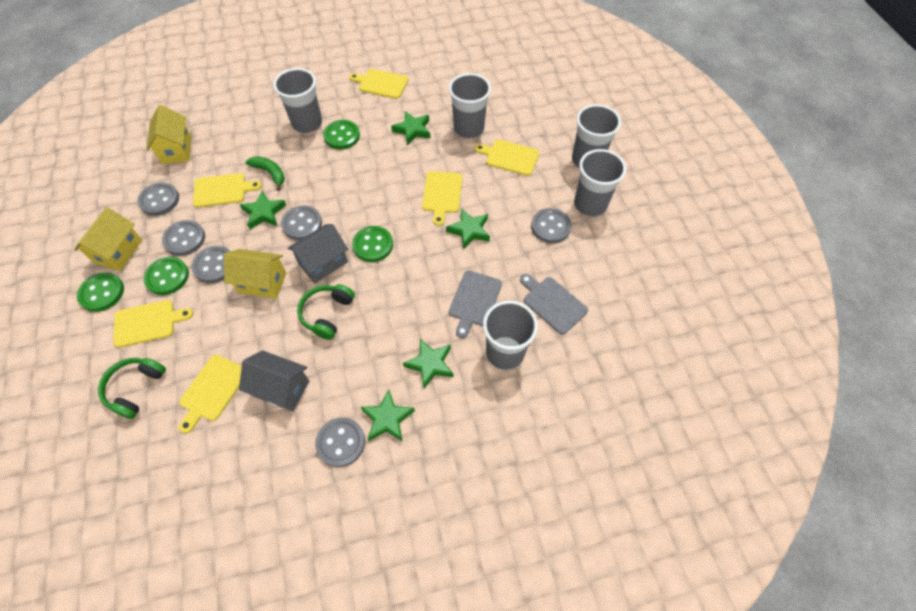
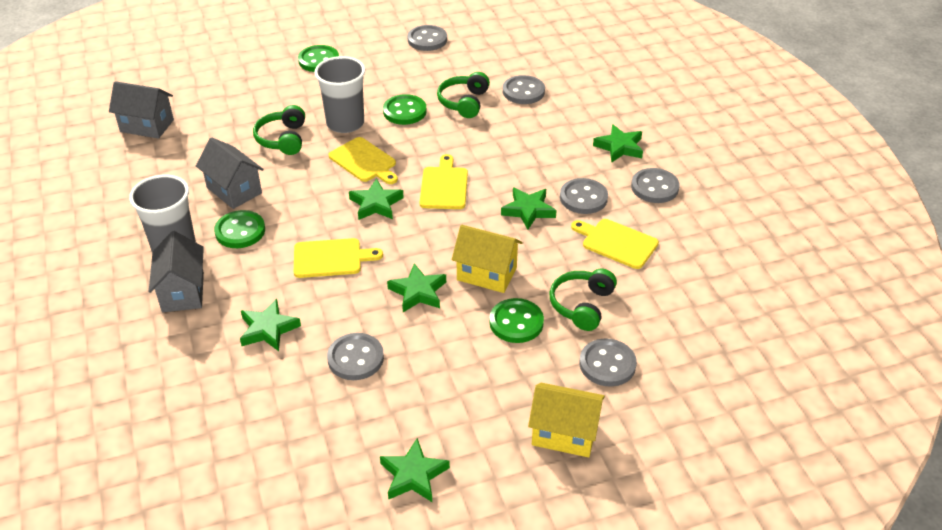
green banana: 1 -> 0
green headphones: 2 -> 3
green star: 5 -> 6
grey cup: 5 -> 2
grey cutting board: 2 -> 0
grey house: 2 -> 3
yellow cutting board: 6 -> 4
yellow house: 3 -> 2

